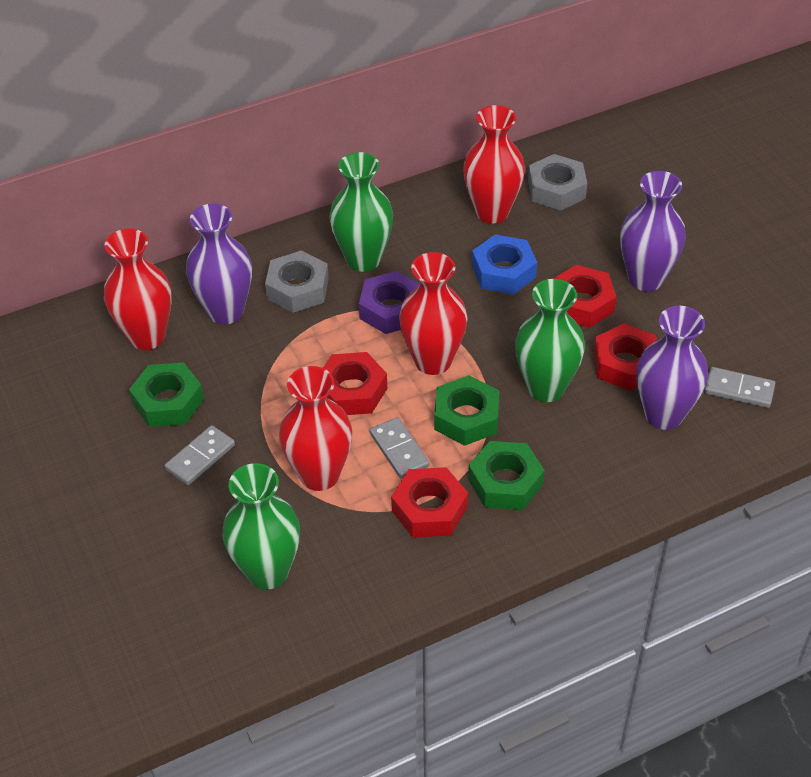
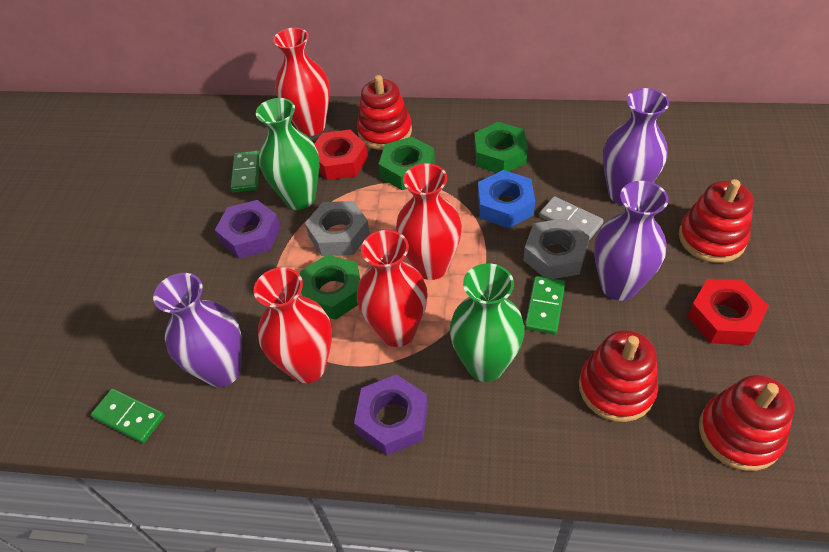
green domino: 0 -> 3
green vase: 3 -> 2
grey domino: 3 -> 1
purple nut: 1 -> 2
red nut: 4 -> 2
red stacking toy: 0 -> 4

